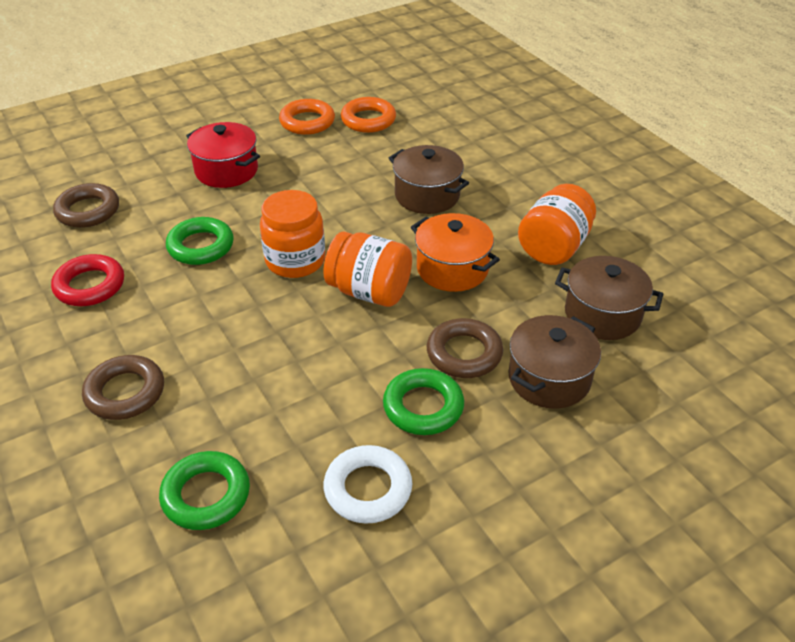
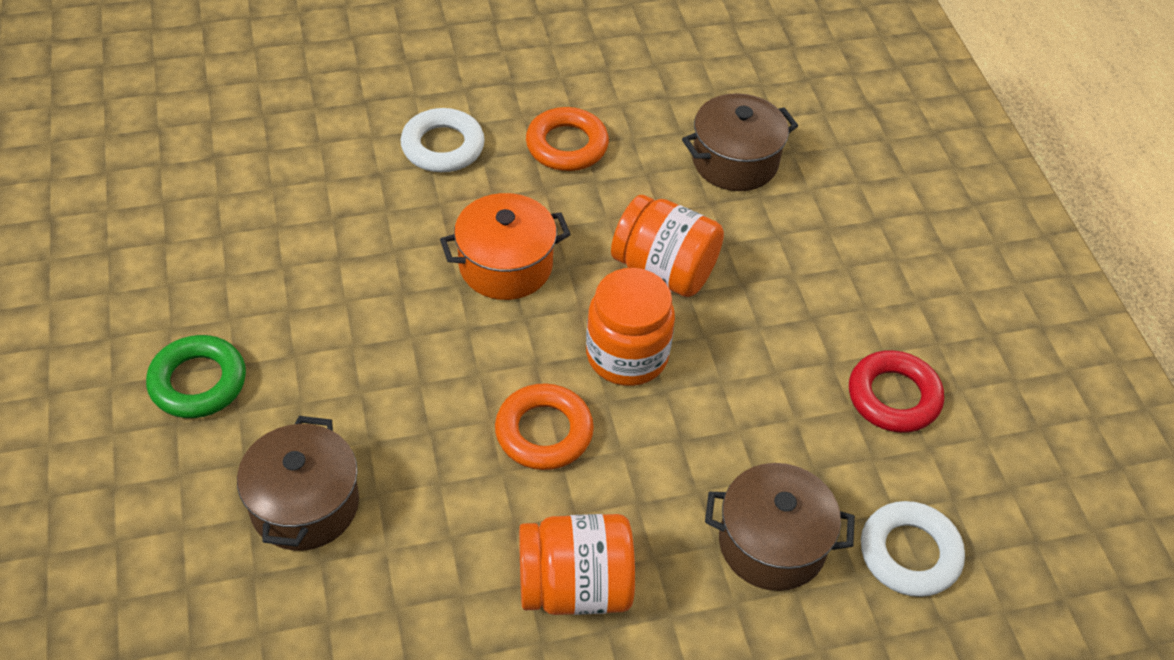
brown ring: 3 -> 0
green ring: 3 -> 1
red pot: 1 -> 0
white ring: 1 -> 2

